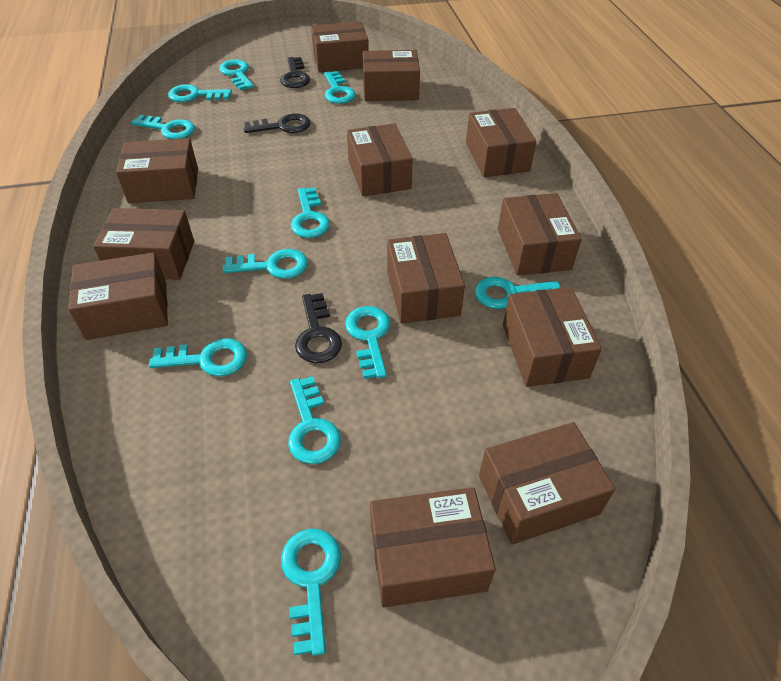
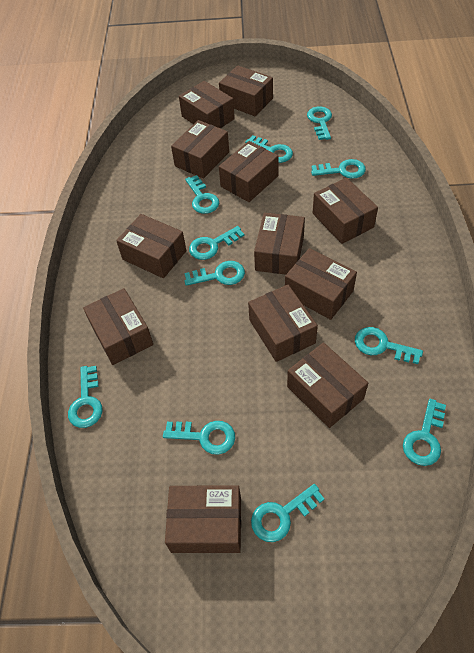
black key: 3 -> 0

